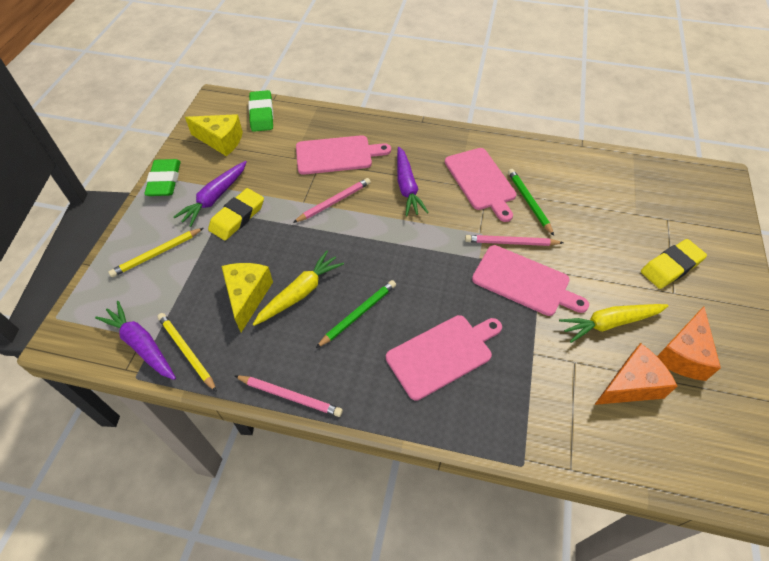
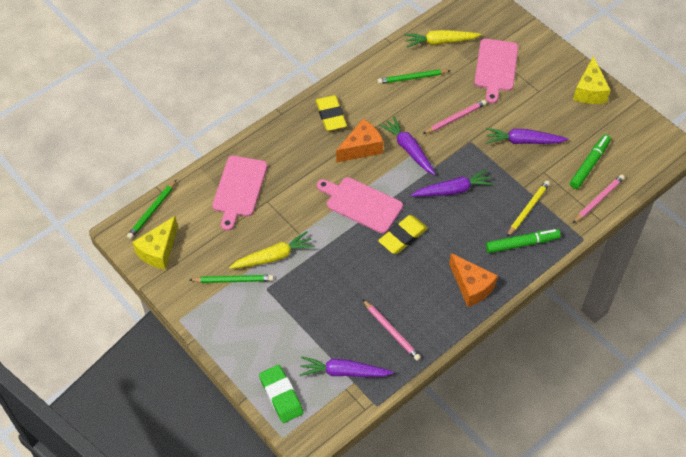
green eraser: 2 -> 1
green marker: 0 -> 2
green pencil: 2 -> 3
pink cutting board: 4 -> 3
purple carrot: 3 -> 4
yellow pencil: 2 -> 1

